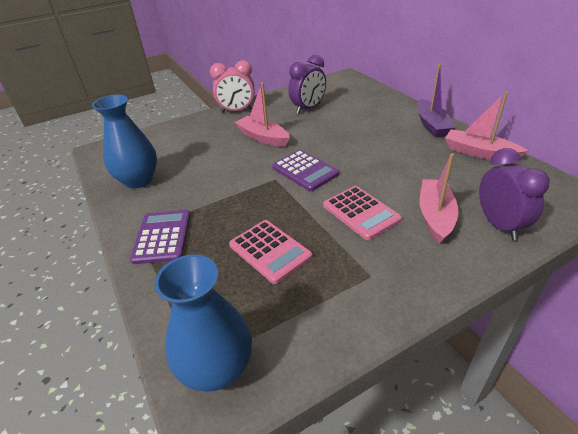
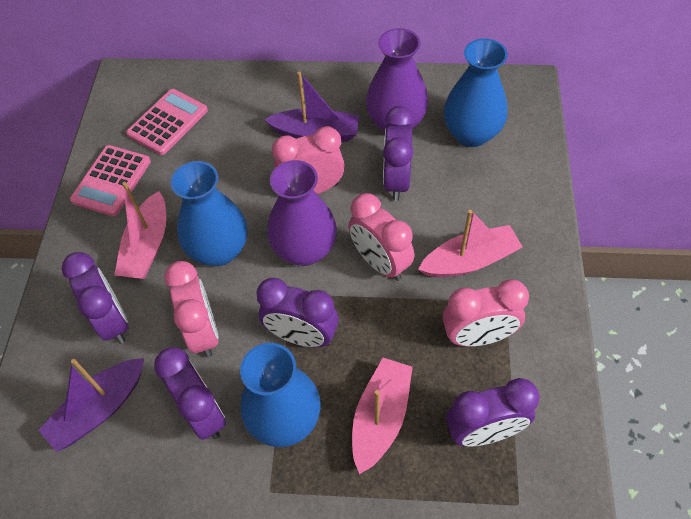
blue vase: 2 -> 3
pink clock: 1 -> 4
purple boat: 1 -> 2
purple calculator: 2 -> 0
purple clock: 2 -> 5
purple vase: 0 -> 2

